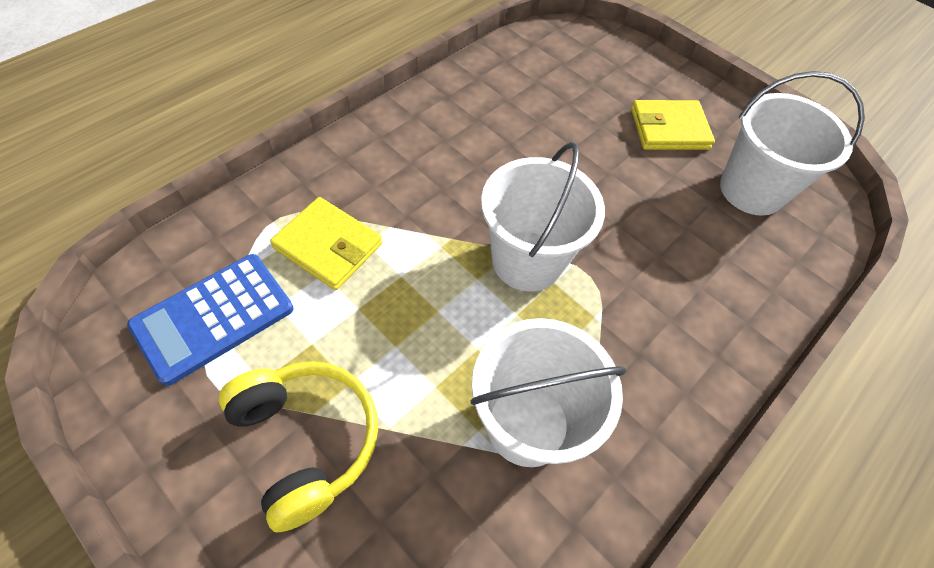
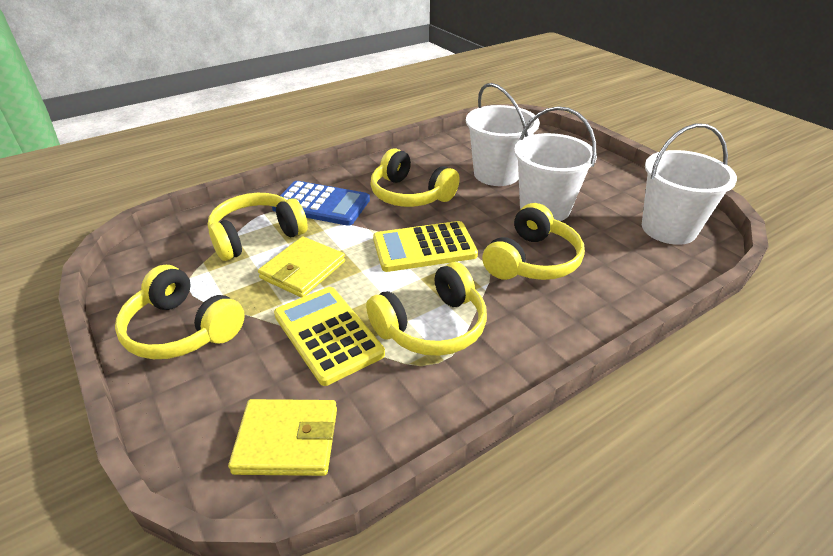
yellow calculator: 0 -> 2
yellow headphones: 1 -> 5

